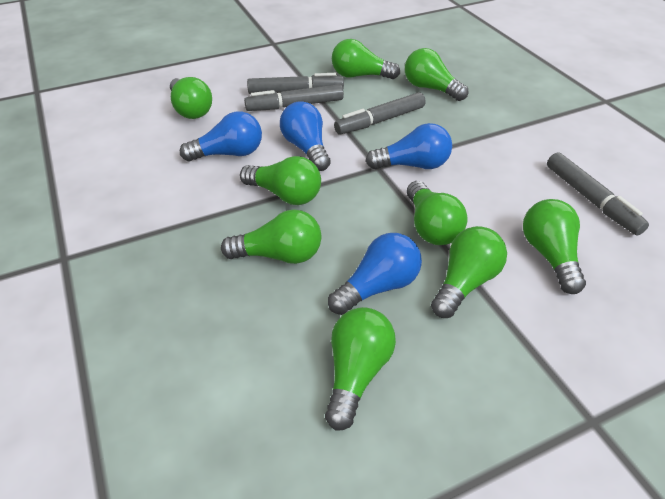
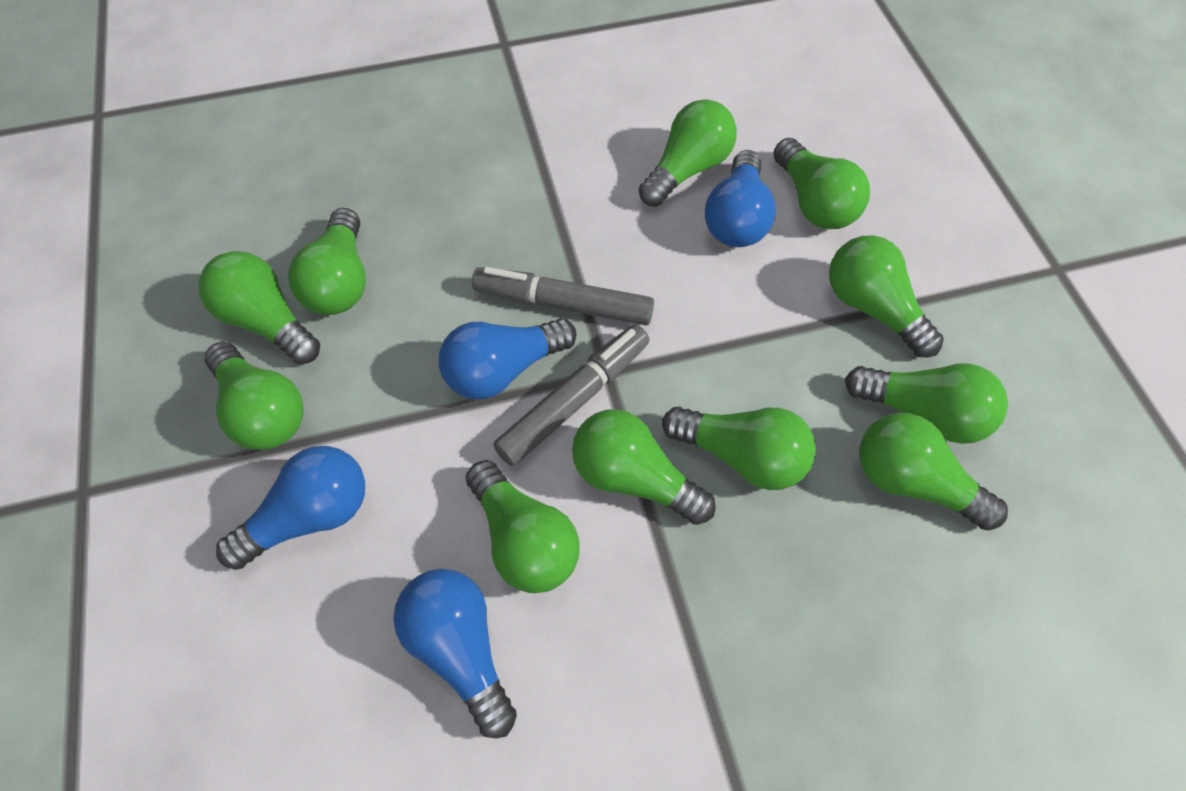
green light bulb: 9 -> 11
grey marker: 4 -> 2

